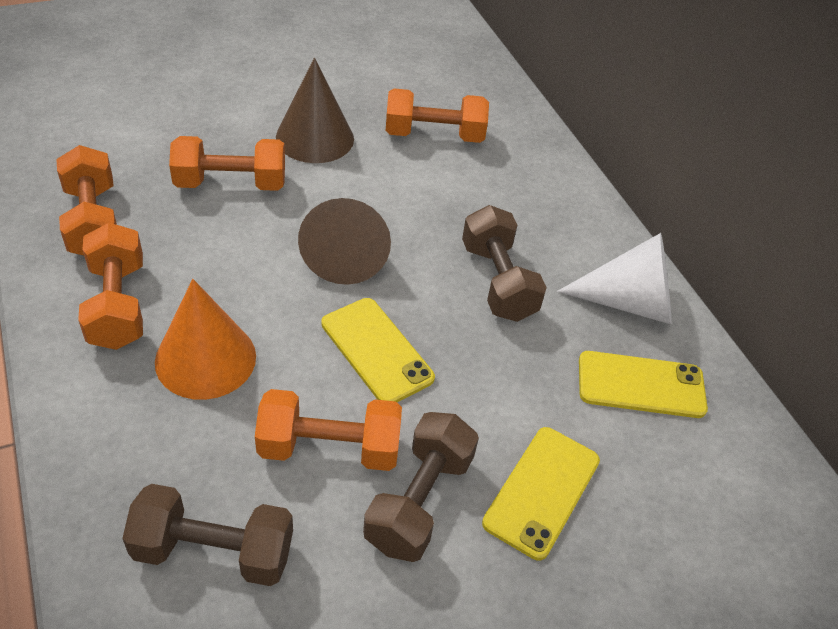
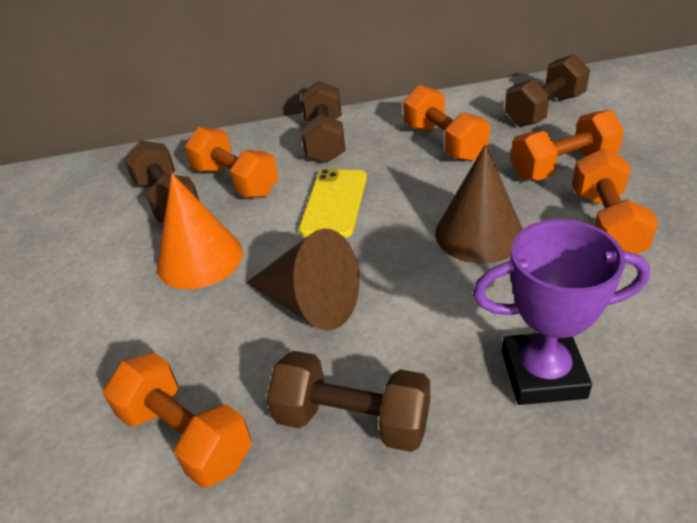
brown dumbbell: 3 -> 4
purple trophy: 0 -> 1
white cone: 1 -> 0
yellow phone: 3 -> 1

